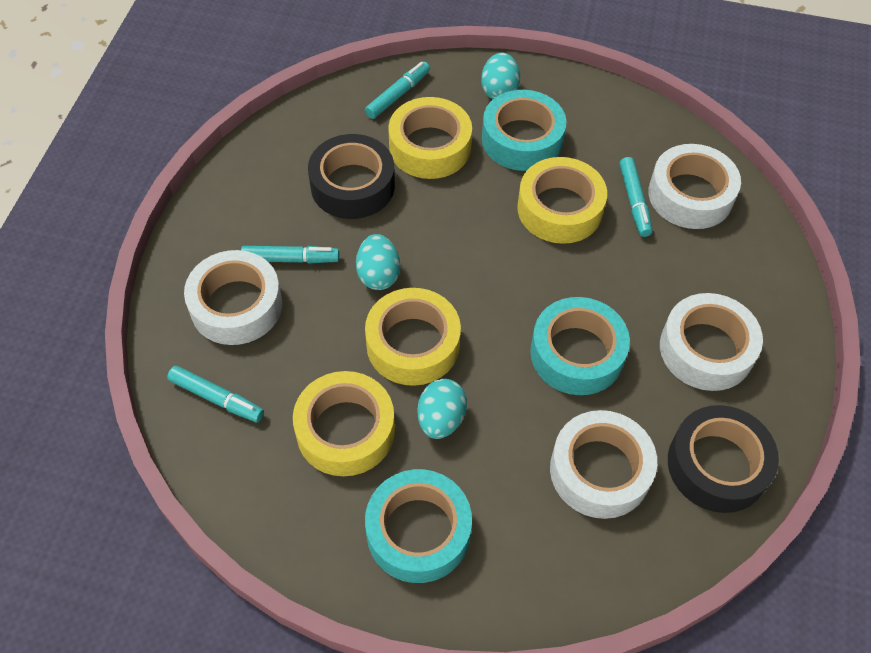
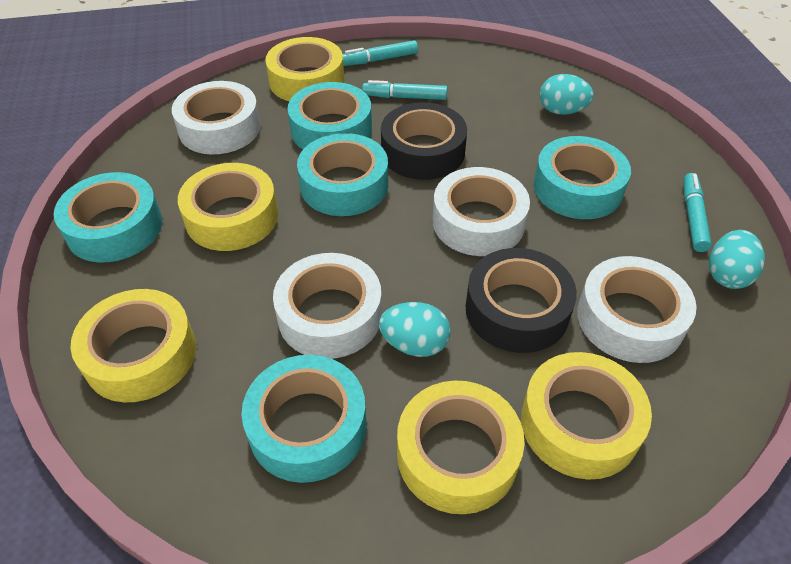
turquoise marker: 4 -> 3
turquoise tape: 3 -> 5
yellow tape: 4 -> 5

